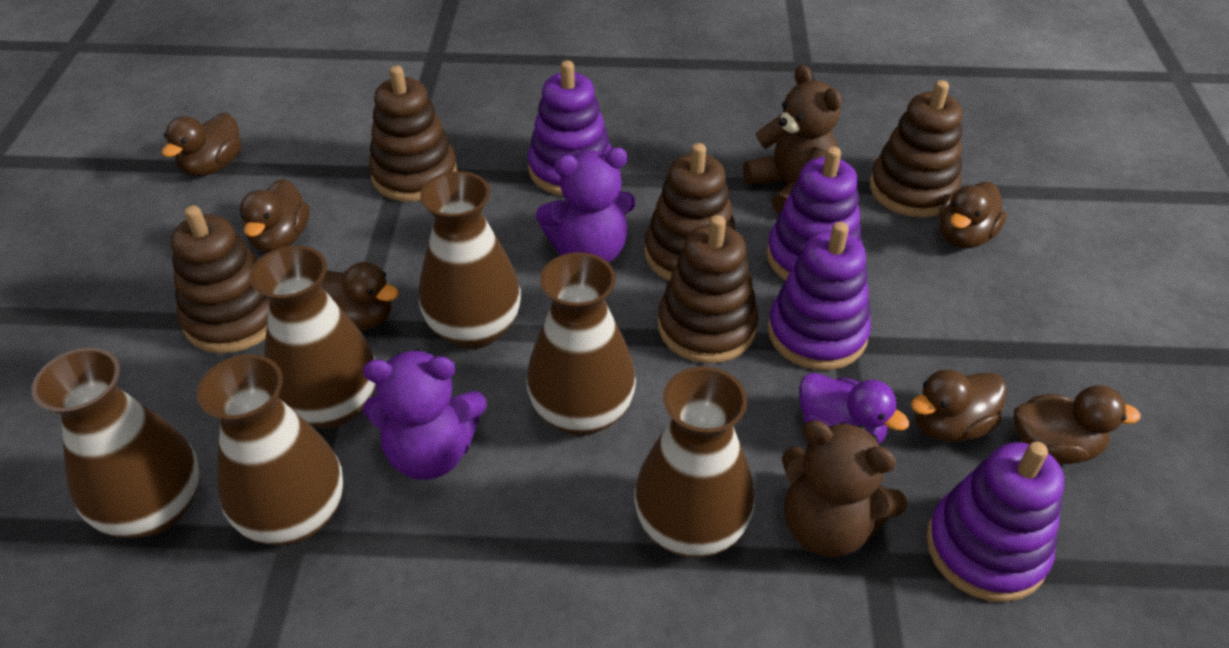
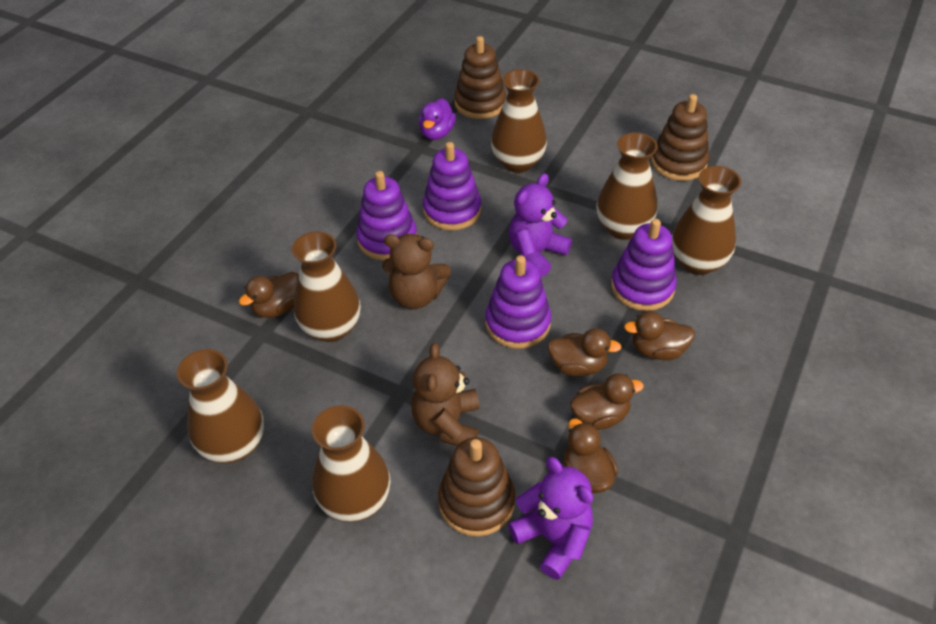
brown duck: 6 -> 5
brown stacking toy: 5 -> 3

